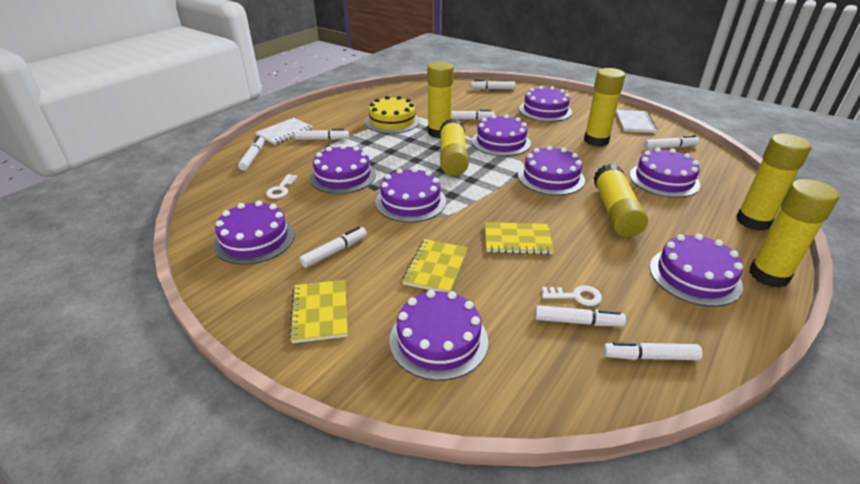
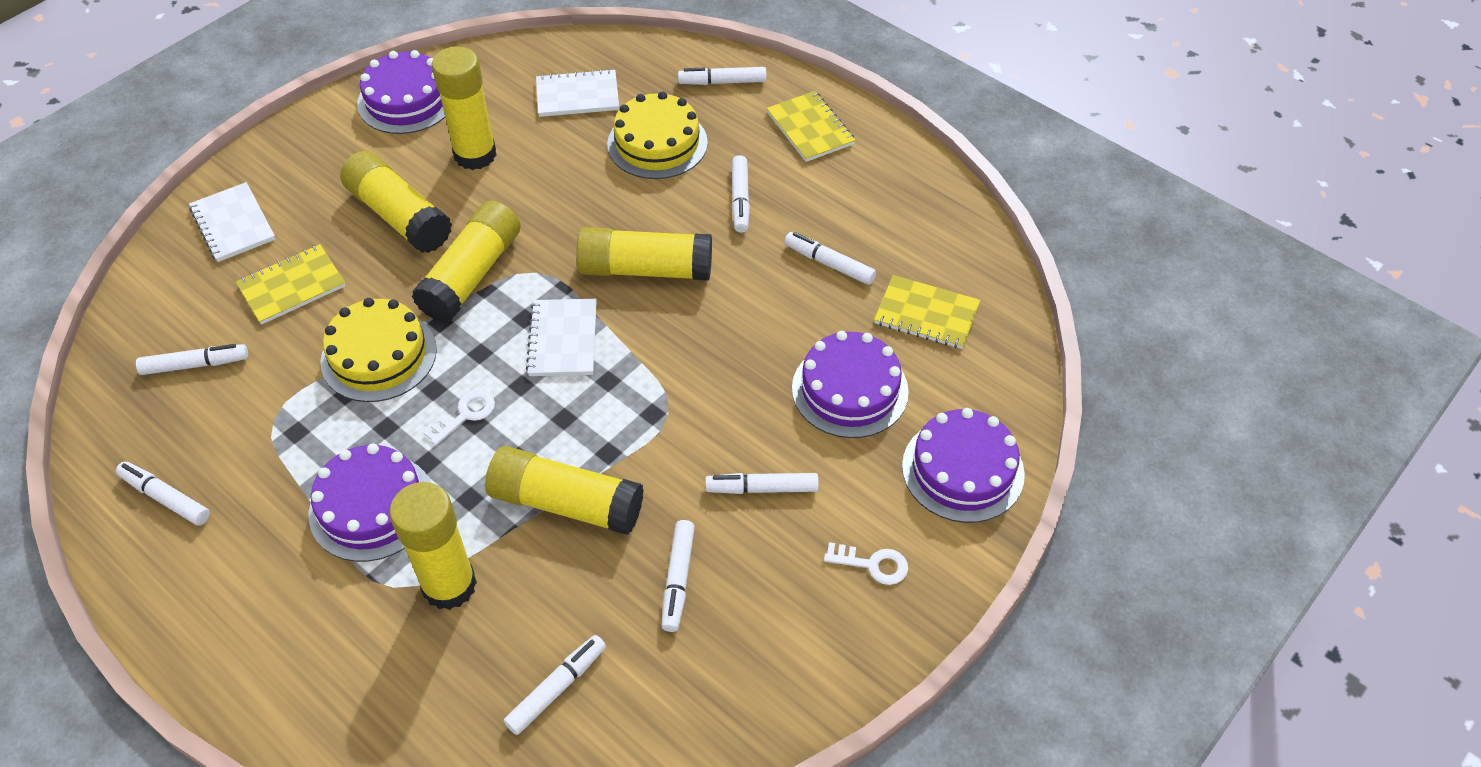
purple cake: 9 -> 4
white notebook: 2 -> 3
yellow cake: 1 -> 2

